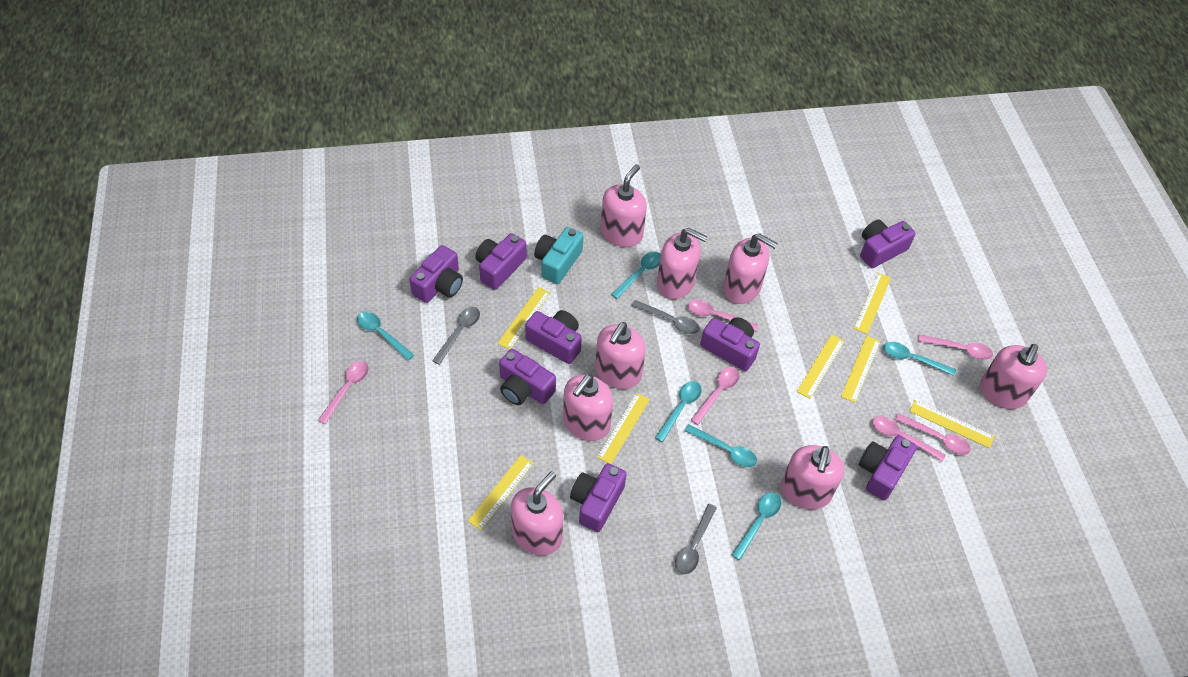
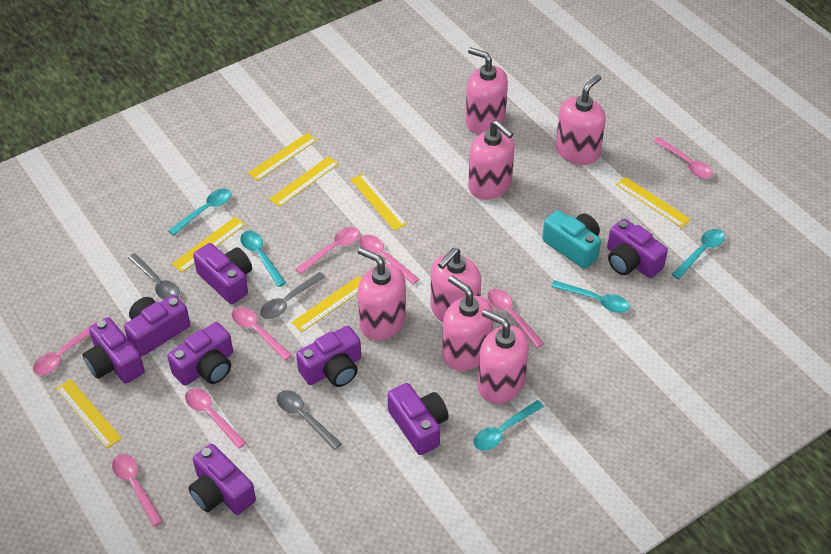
pink soap dispenser: 8 -> 7
pink spoon: 6 -> 8
turquoise spoon: 6 -> 5

